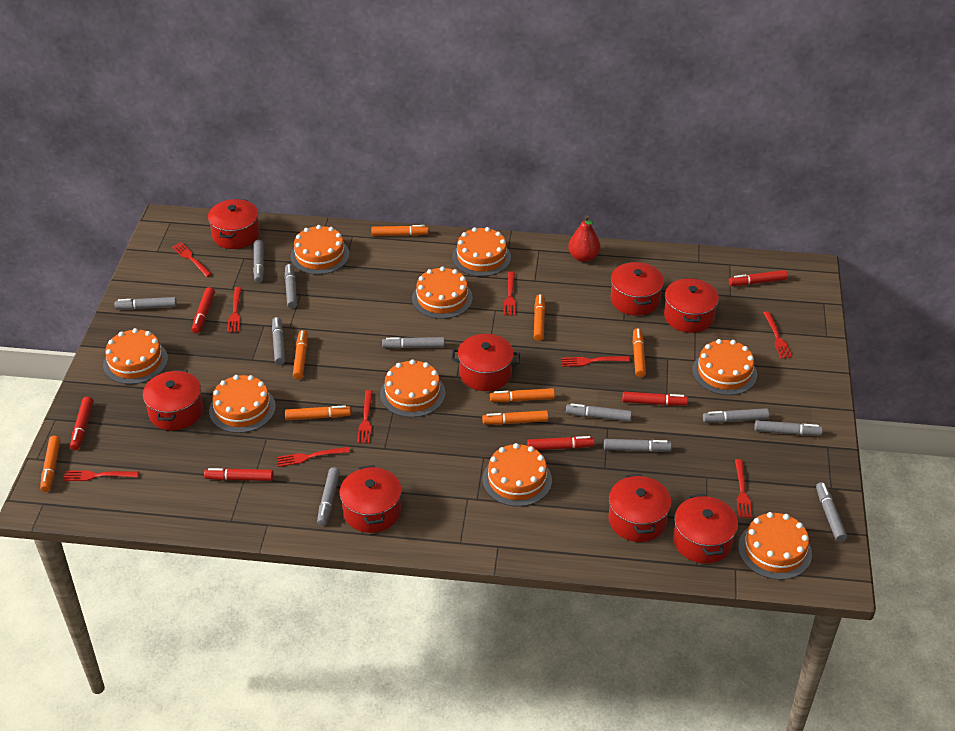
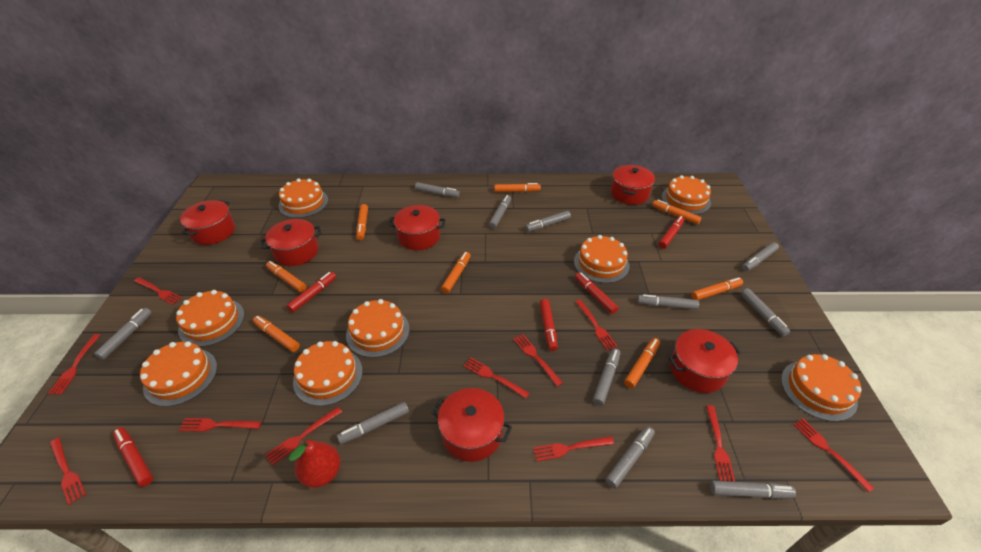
orange cake: 9 -> 8
red fork: 9 -> 11
red marker: 6 -> 5
red pot: 8 -> 6

